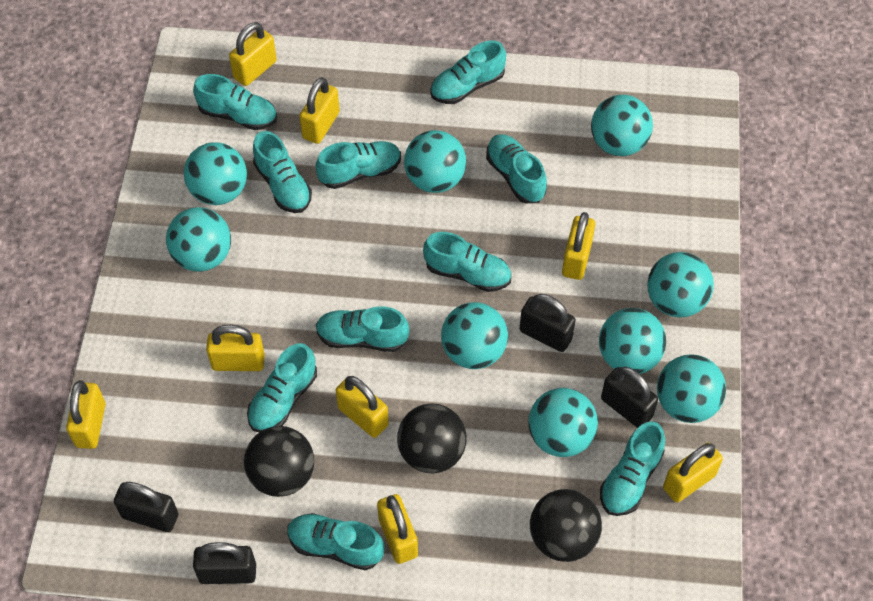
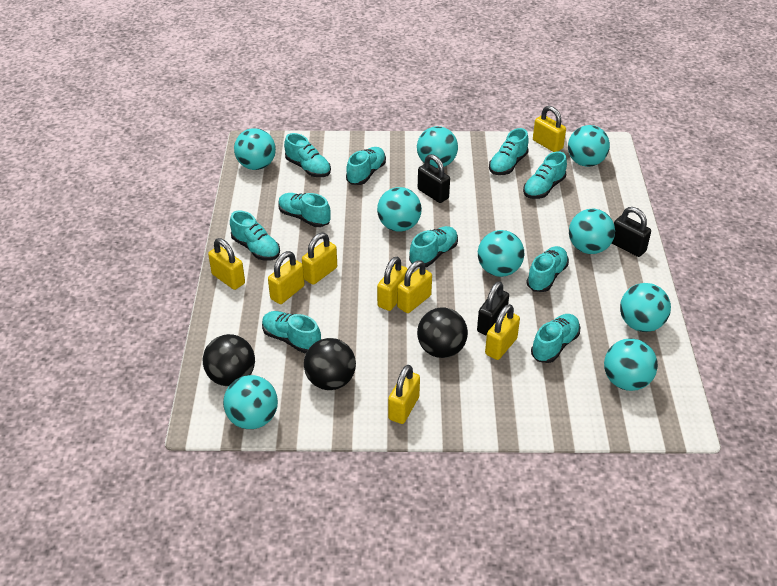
black padlock: 4 -> 3

